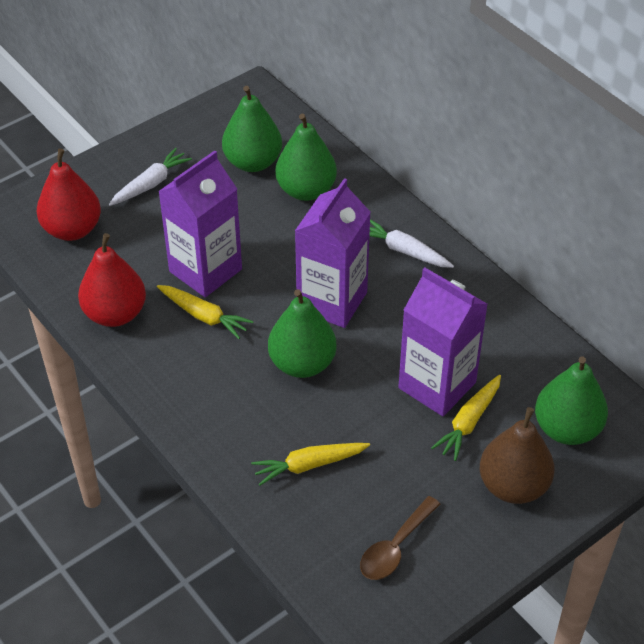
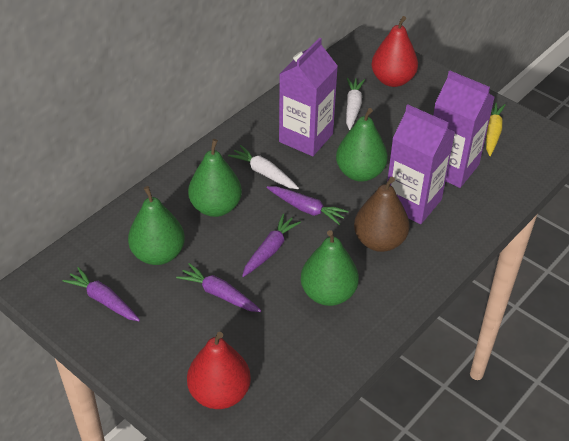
brown spoon: 1 -> 0
purple carrot: 0 -> 4
yellow carrot: 3 -> 1

